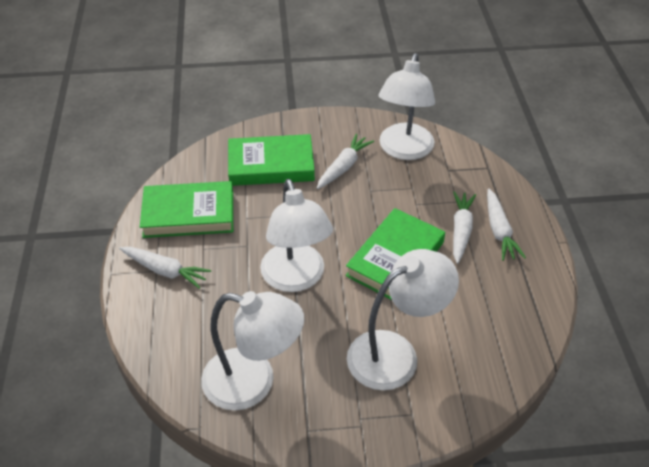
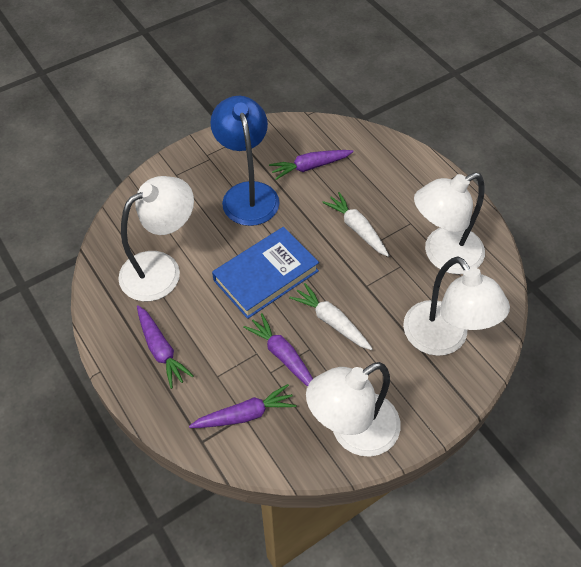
blue book: 0 -> 1
blue lamp: 0 -> 1
green book: 3 -> 0
purple carrot: 0 -> 4
white carrot: 4 -> 2

